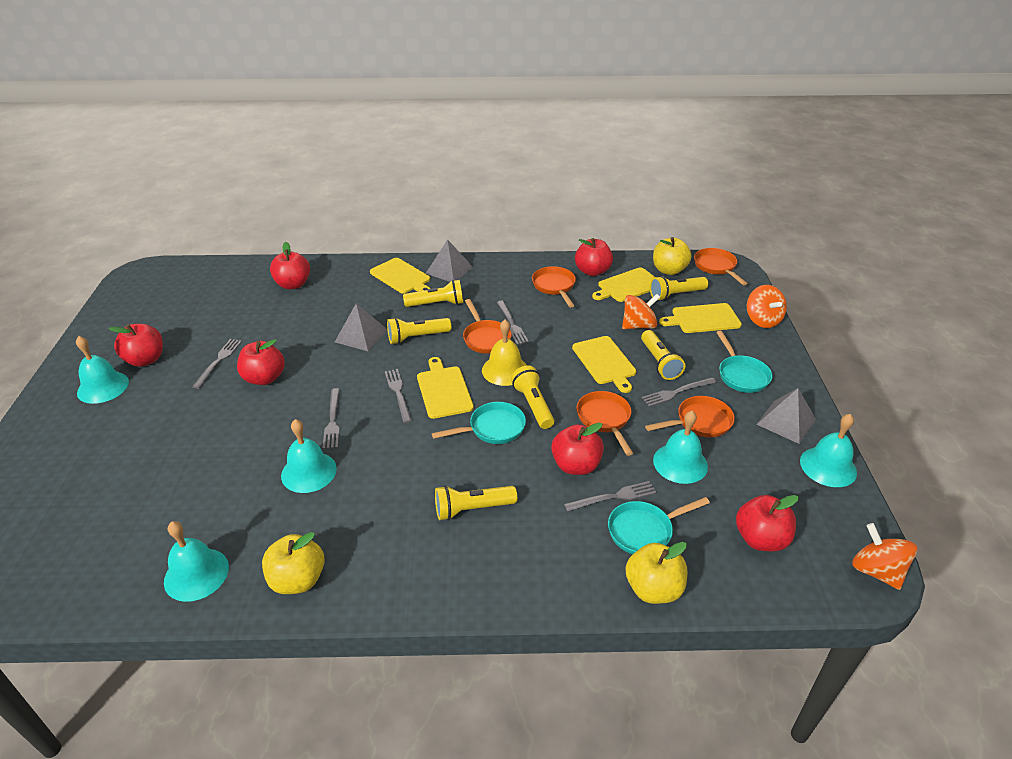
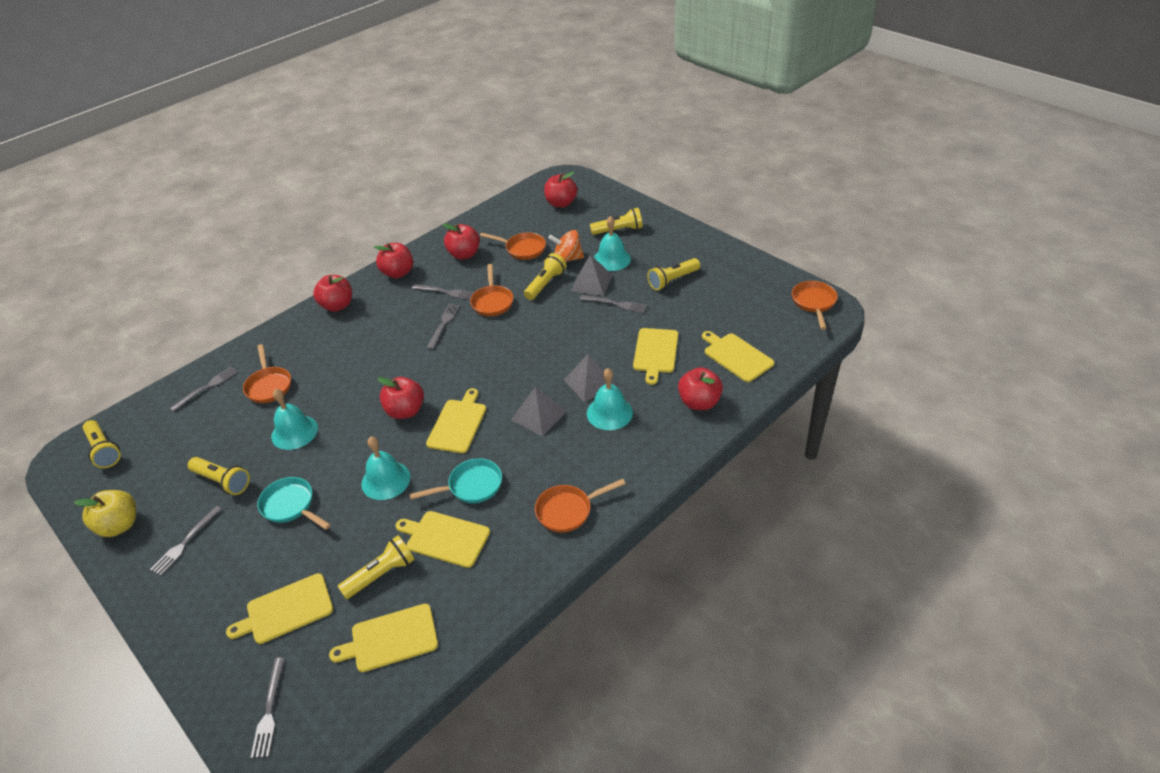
orange spinning top: 3 -> 1
turquoise bell: 5 -> 4
turquoise pan: 3 -> 2
yellow apple: 3 -> 1
yellow bell: 1 -> 0
yellow cutting board: 5 -> 6

